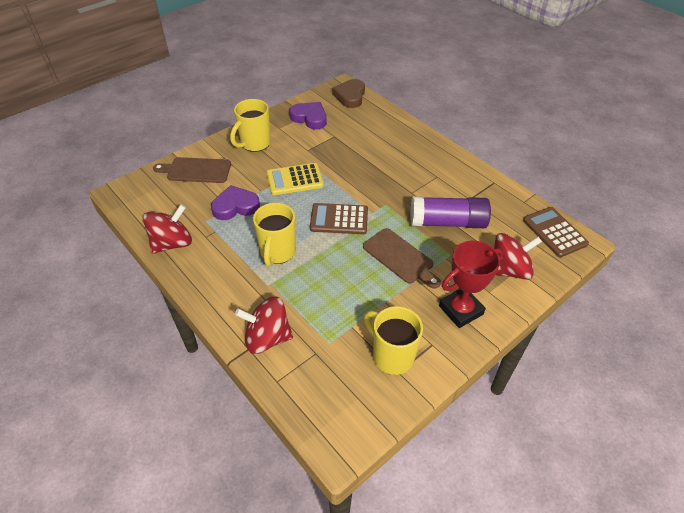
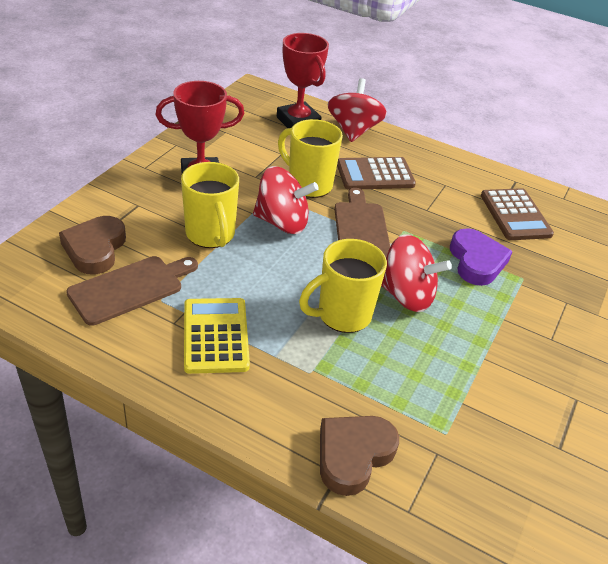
brown heart: 1 -> 2
purple glue stick: 1 -> 0
purple heart: 2 -> 1
red trophy: 1 -> 2

